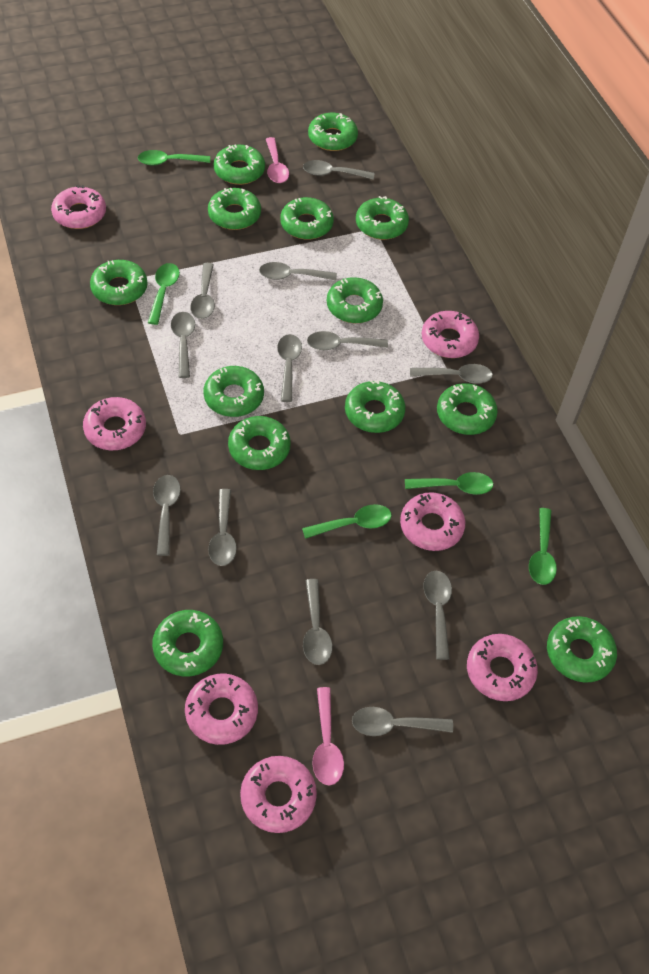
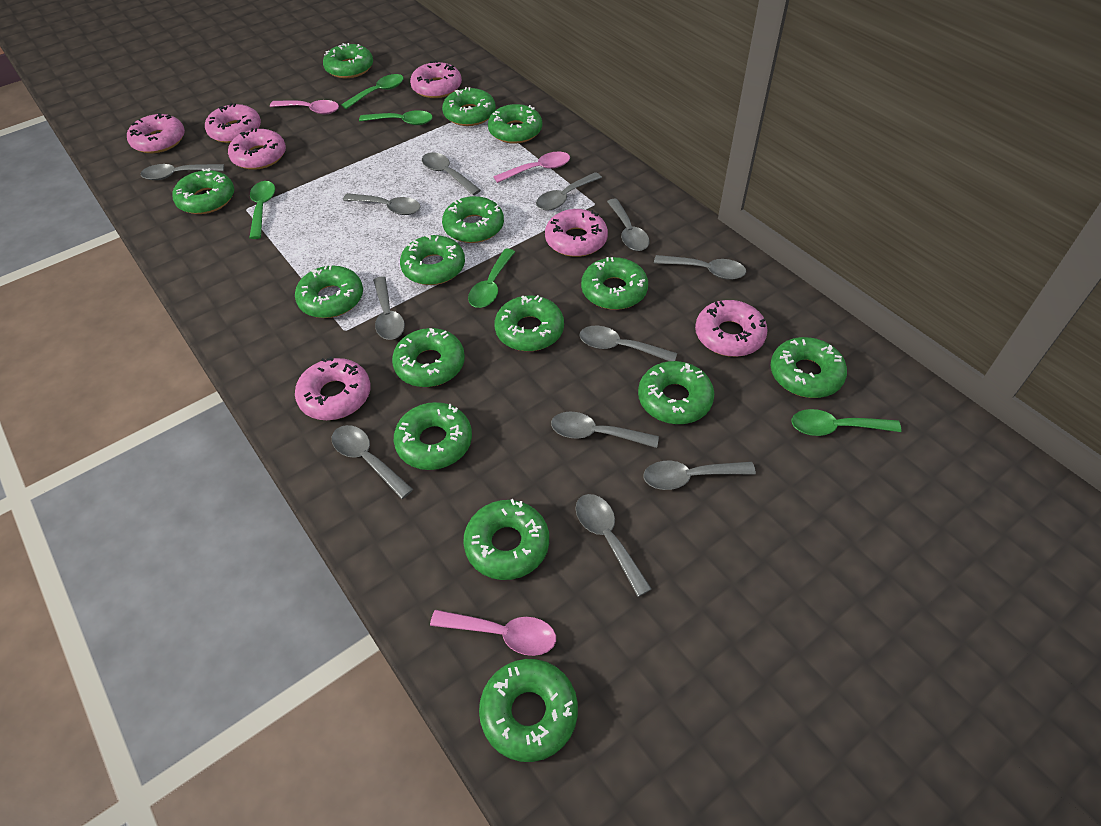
green donut: 13 -> 15
pink spoon: 2 -> 3

